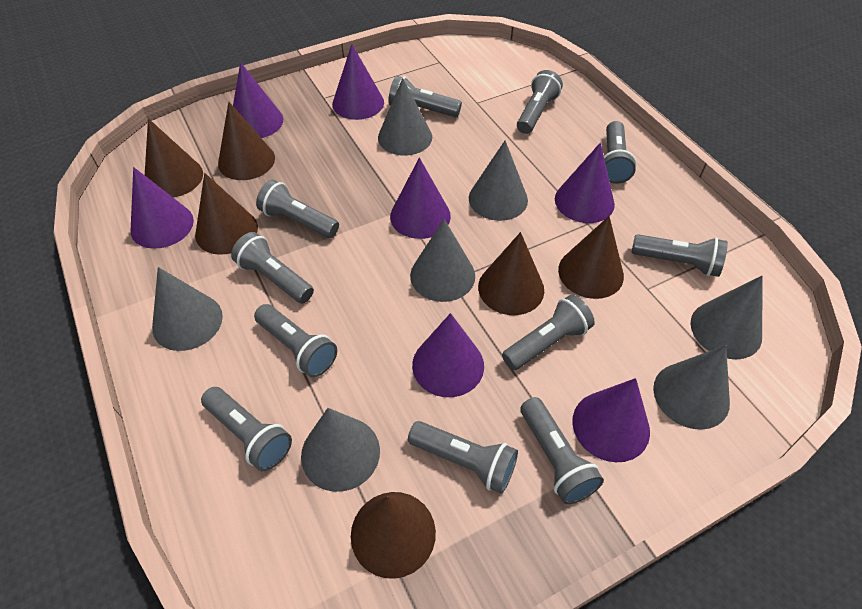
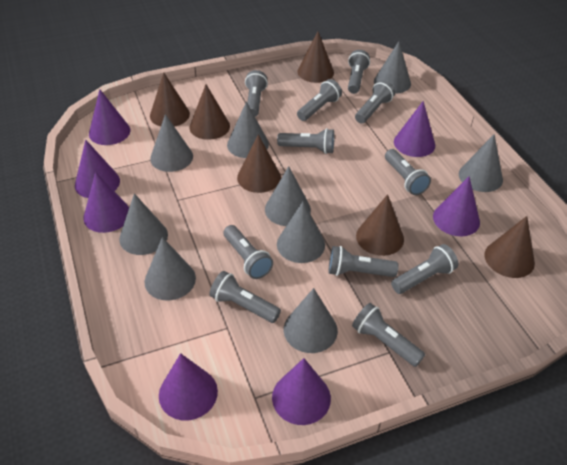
grey cone: 7 -> 9

